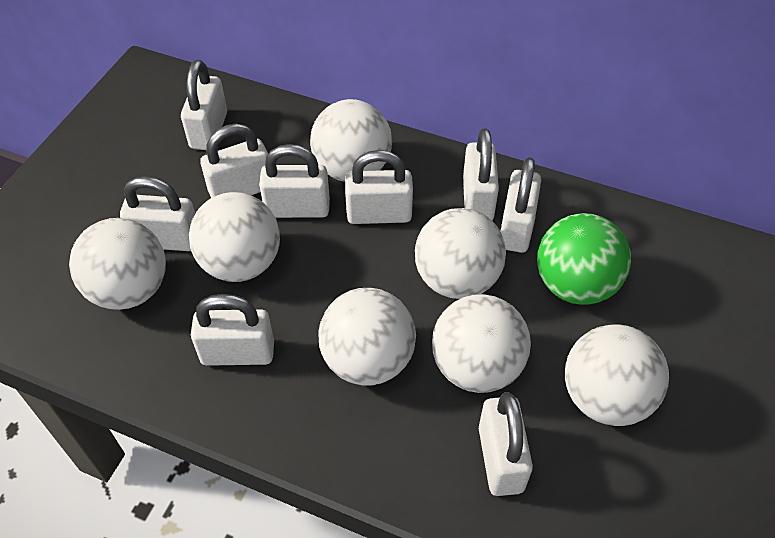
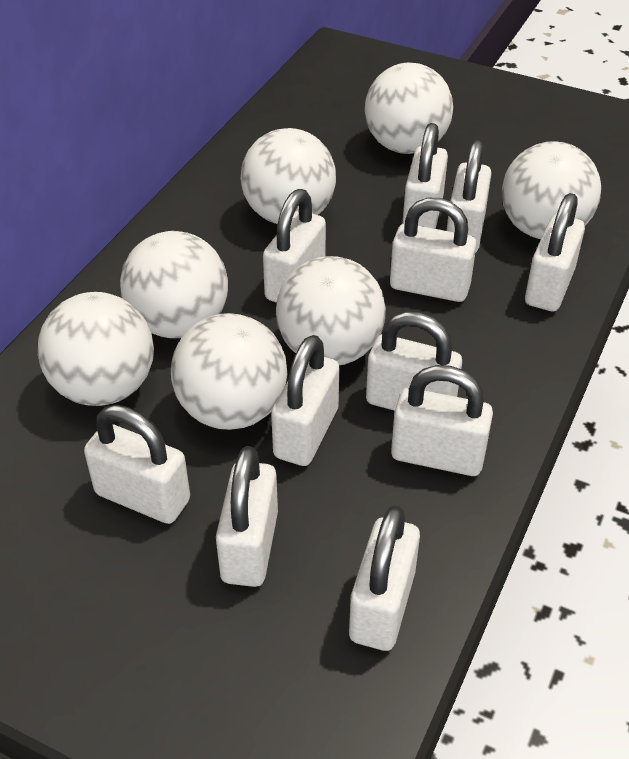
green ball: 1 -> 0
white padlock: 9 -> 11

